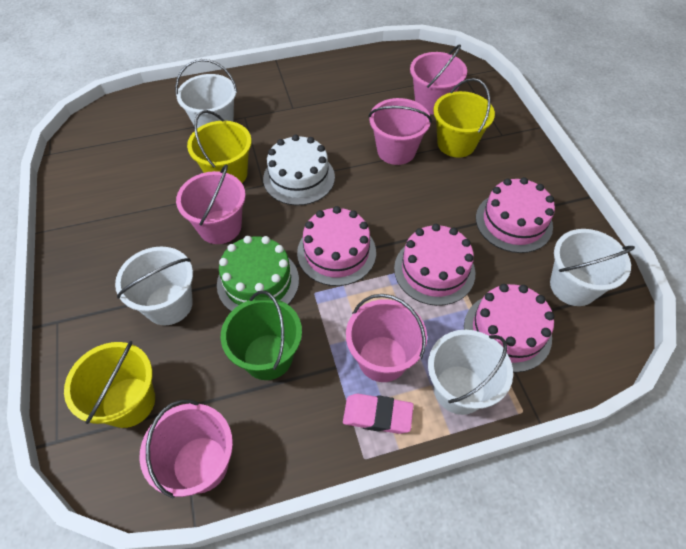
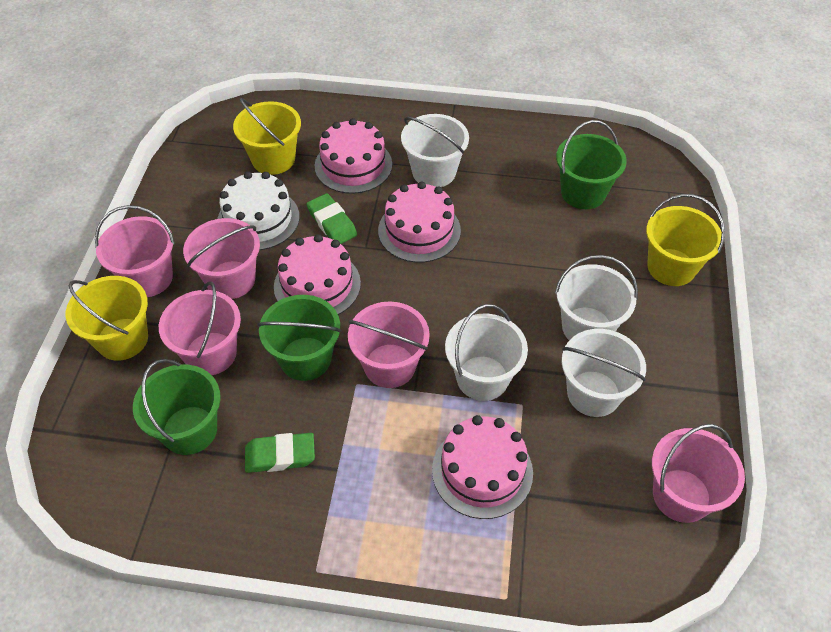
green bucket: 1 -> 3
green cake: 1 -> 0
green eraser: 0 -> 2
pink eraser: 1 -> 0

